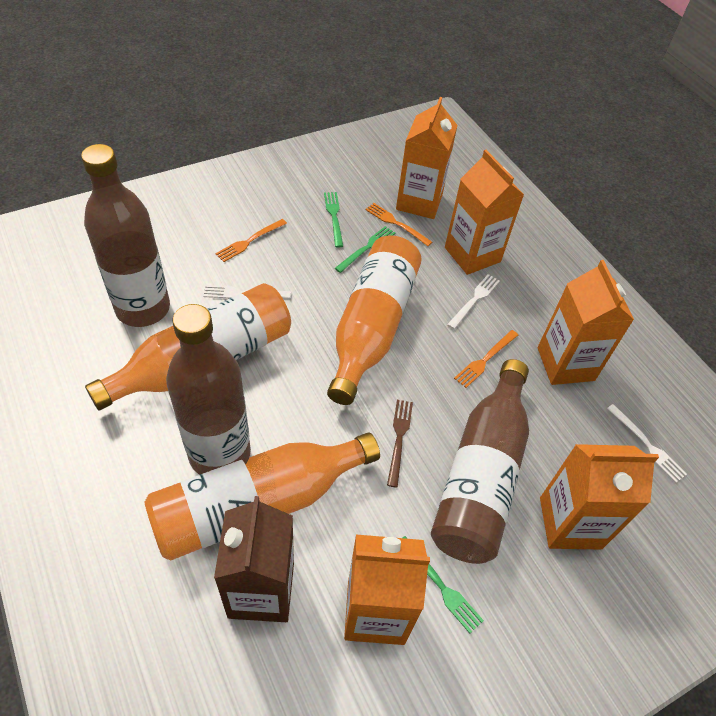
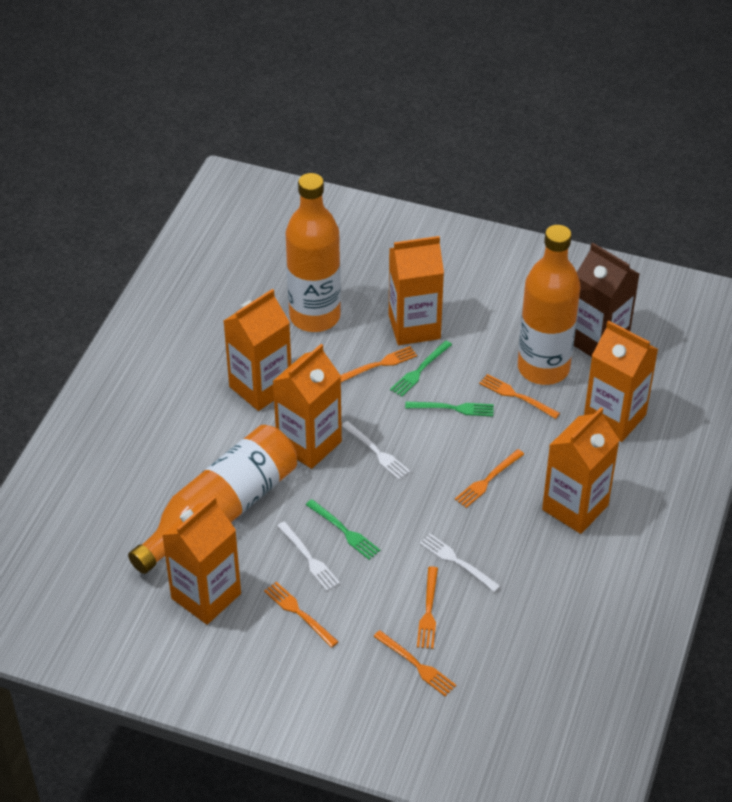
brown bottle: 3 -> 0
brown fork: 1 -> 0
orange carton: 5 -> 6
orange fork: 3 -> 6

